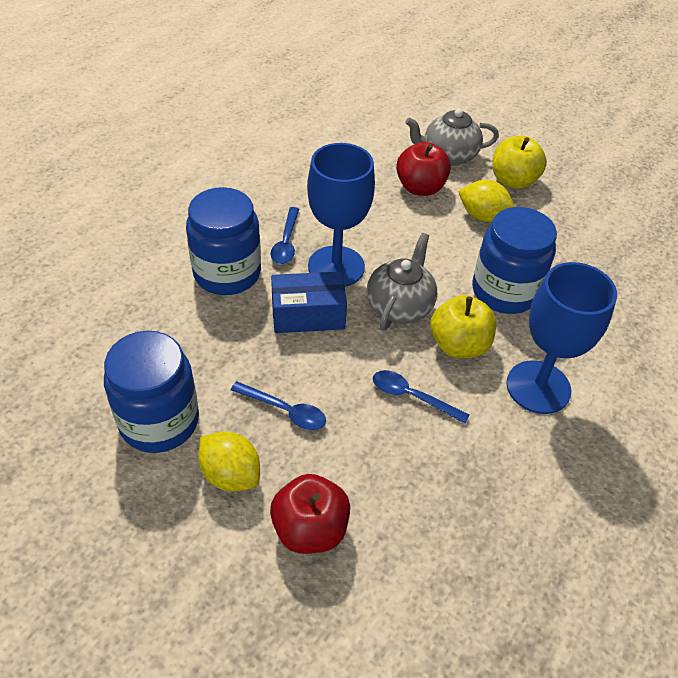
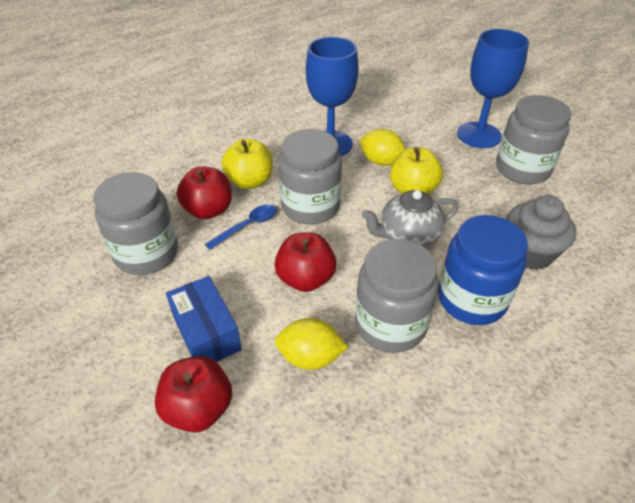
blue jar: 3 -> 1
blue spoon: 3 -> 1
grey cupcake: 0 -> 1
grey jar: 0 -> 4
grey teapot: 2 -> 1
red apple: 2 -> 3

